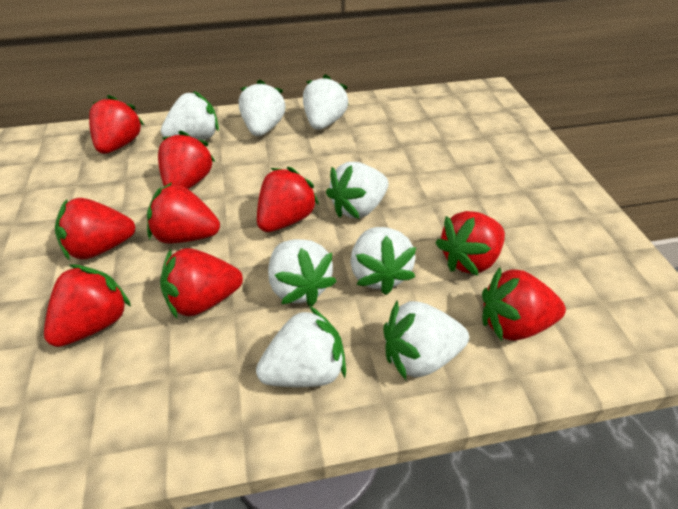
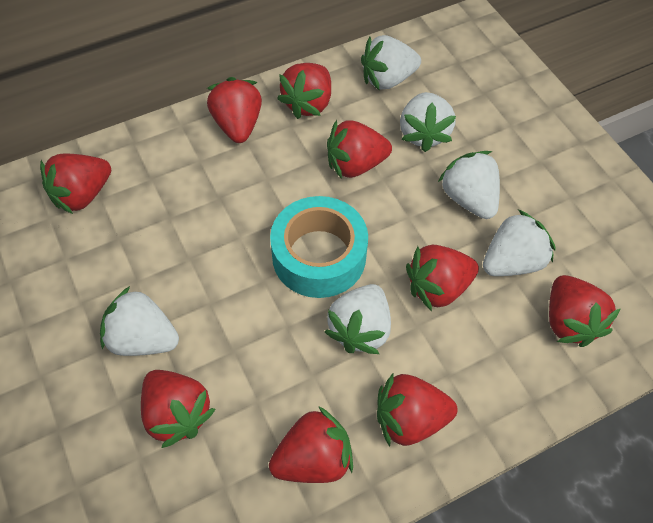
turquoise tape: 0 -> 1
white strawberry: 8 -> 6

